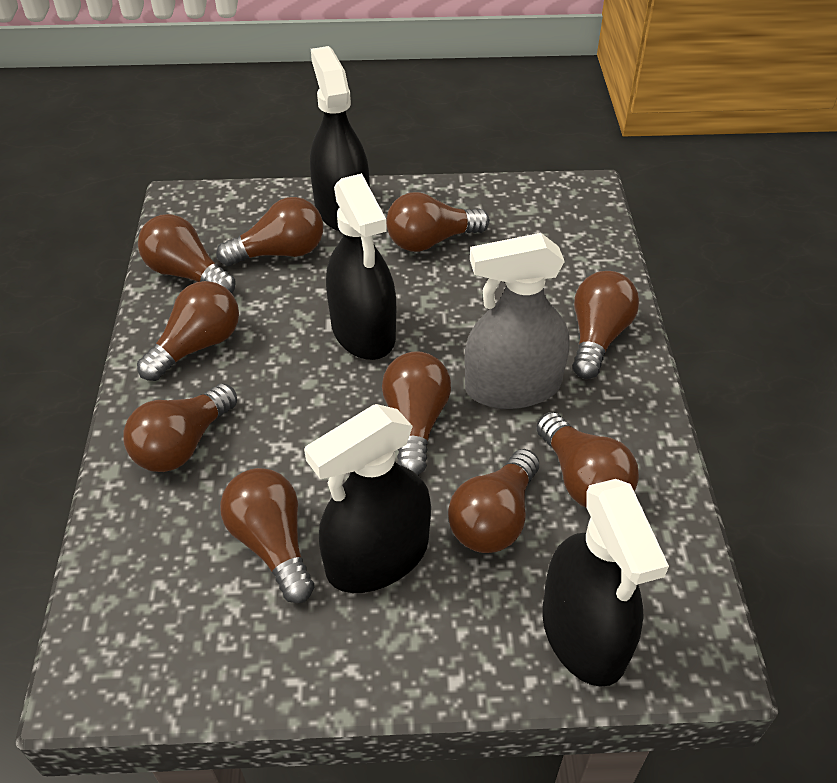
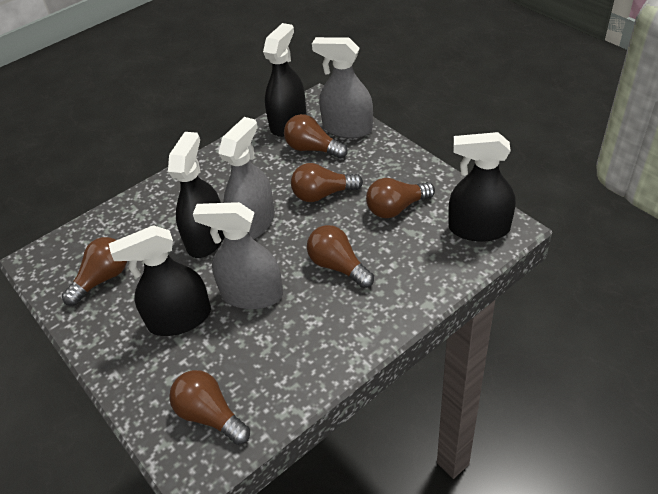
brown light bulb: 10 -> 6
grey spray bottle: 1 -> 3

